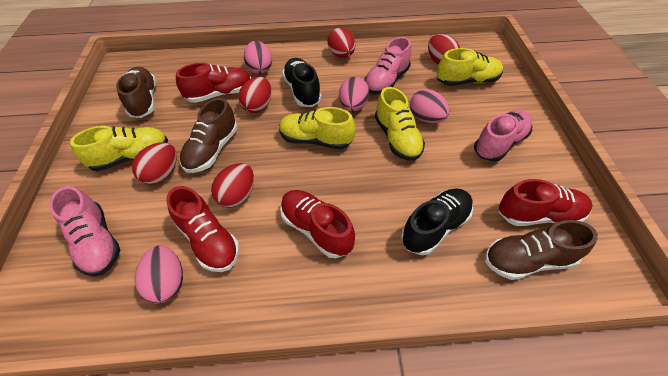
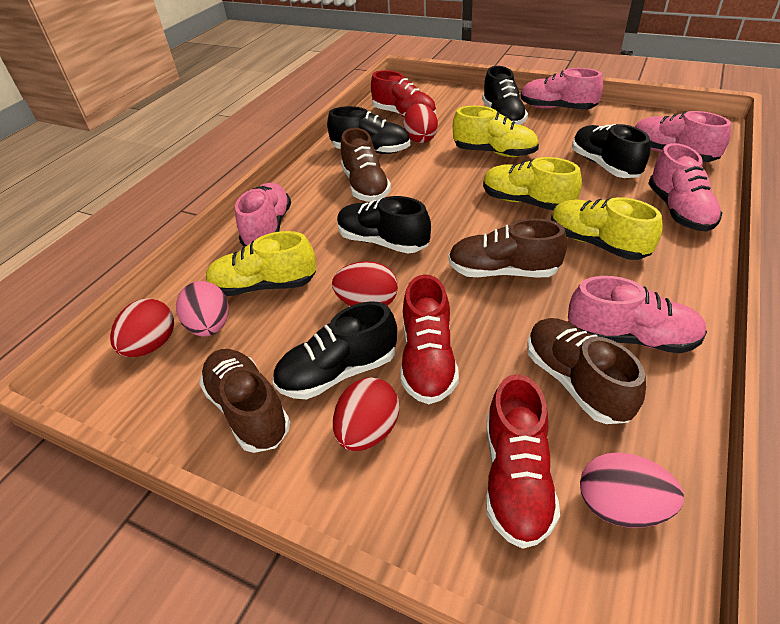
black shoe: 2 -> 5
brown shoe: 3 -> 4
pink egg: 4 -> 2
pink shoe: 3 -> 5
red egg: 5 -> 4
red shoe: 4 -> 3

